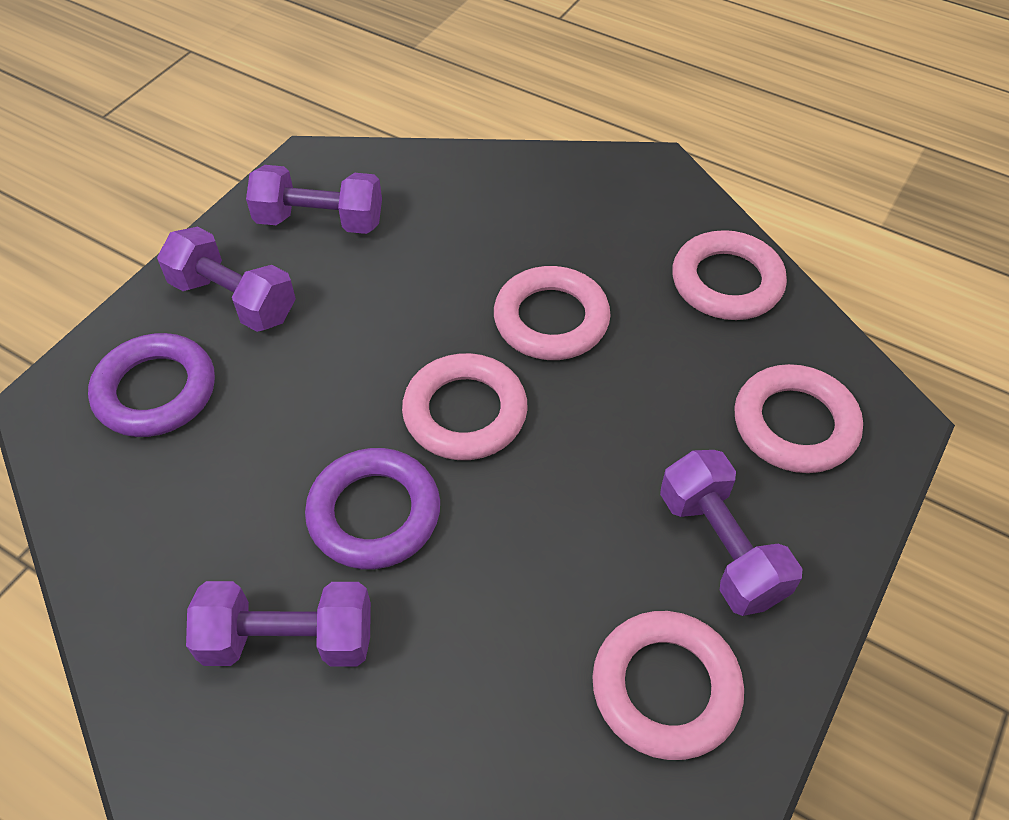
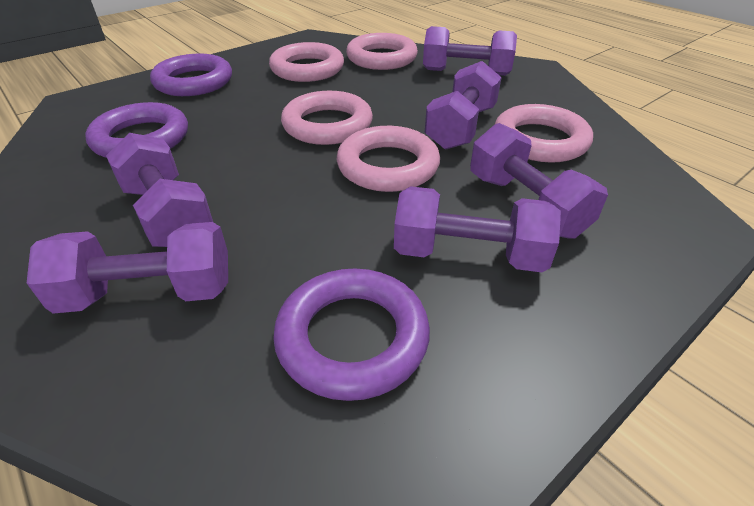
purple dumbbell: 4 -> 6
purple ring: 2 -> 3

